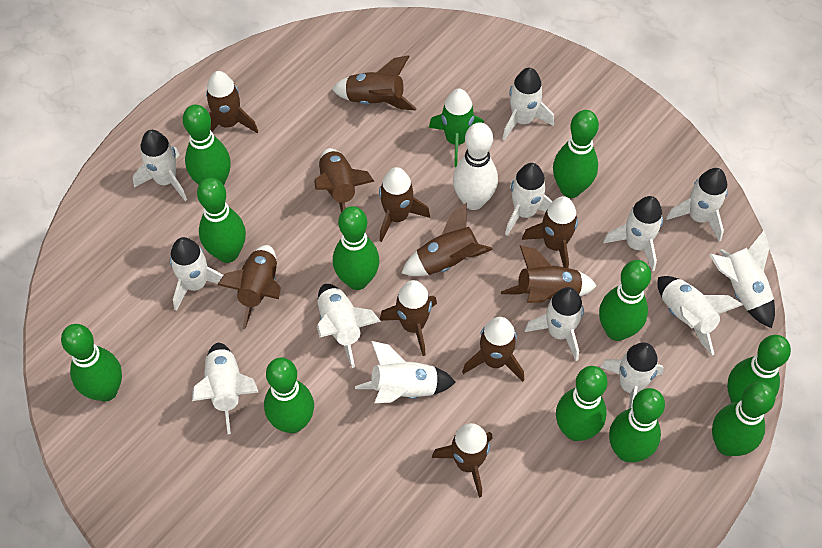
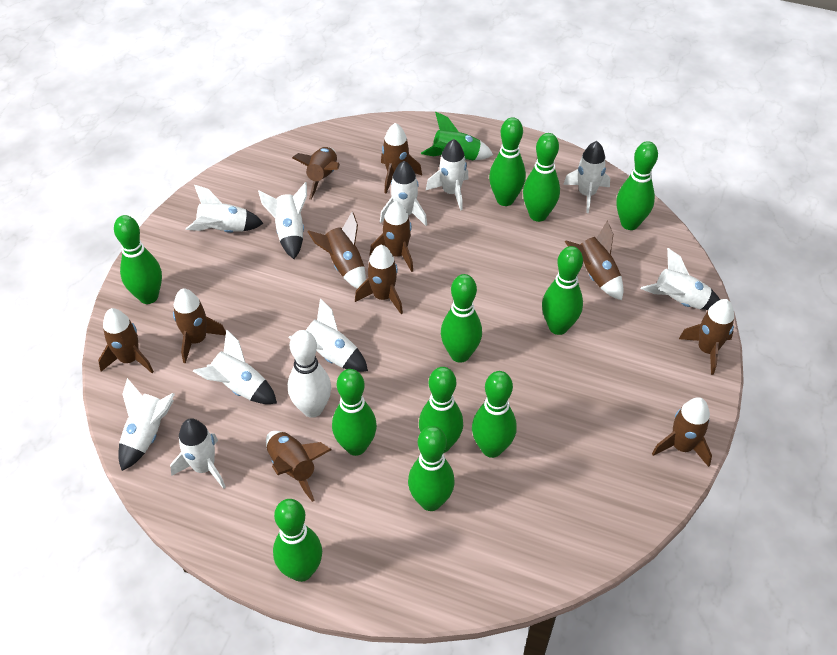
white rocket: 13 -> 10

